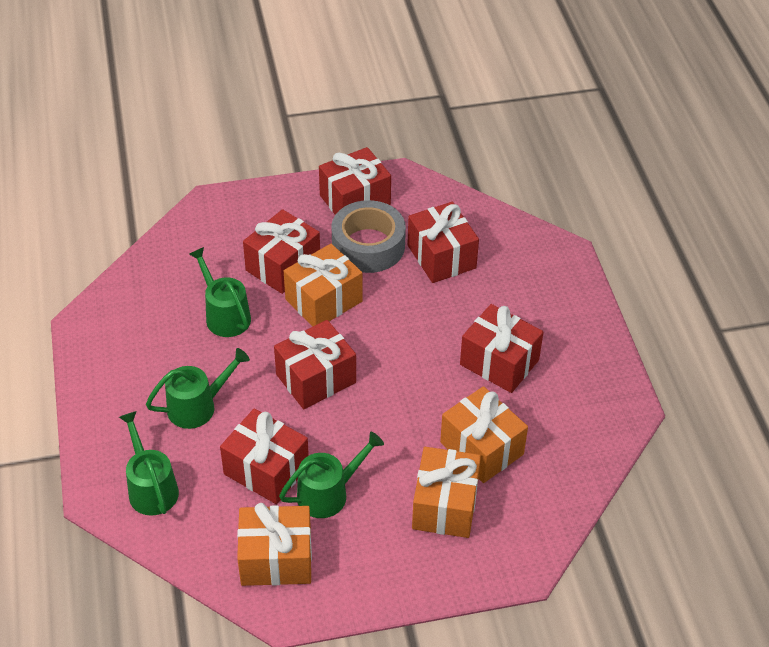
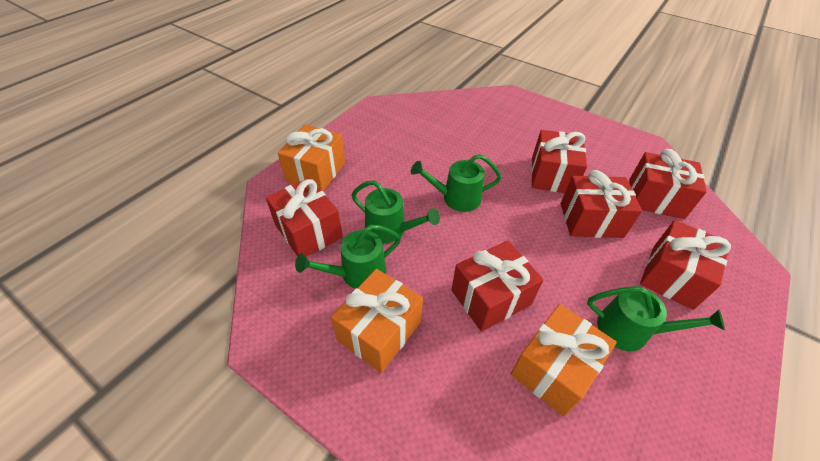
grey tape: 1 -> 0
orange gift: 4 -> 3

